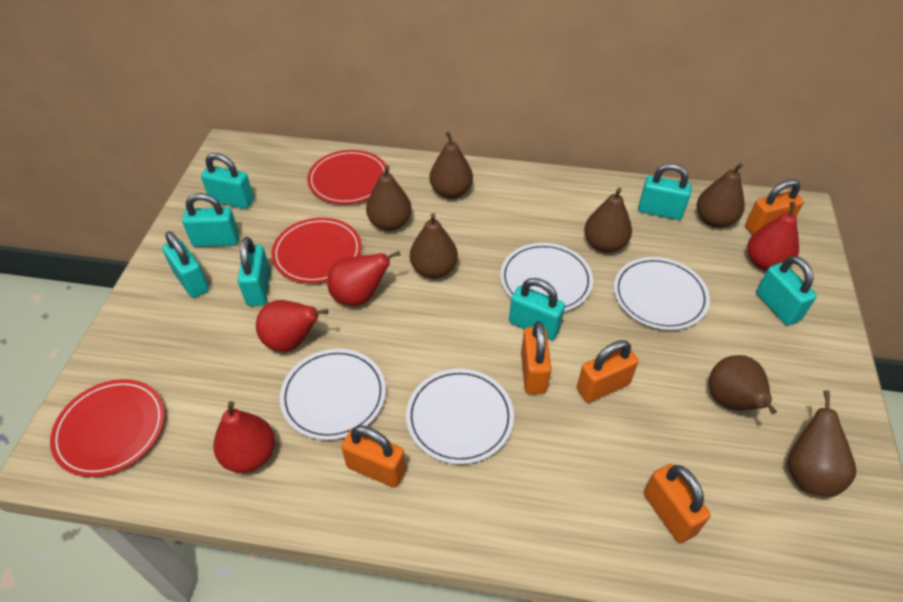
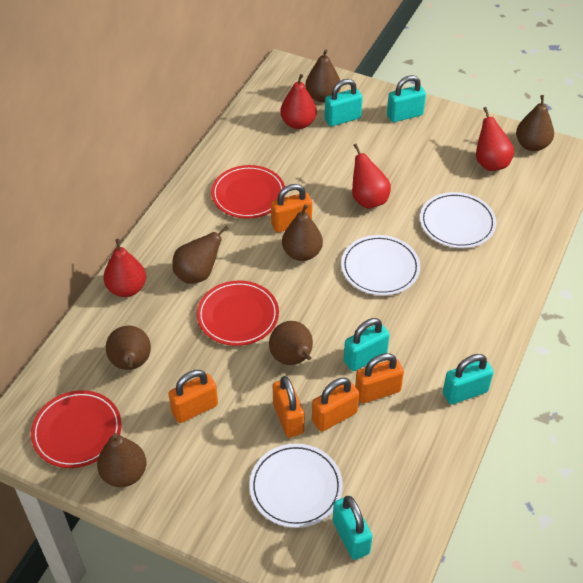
turquoise padlock: 7 -> 5
white plate: 4 -> 3

